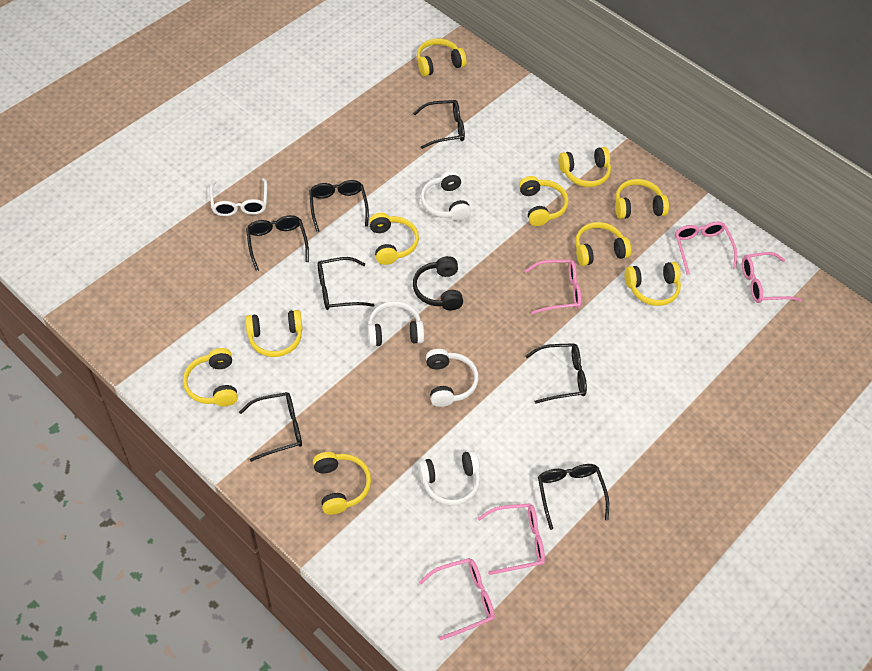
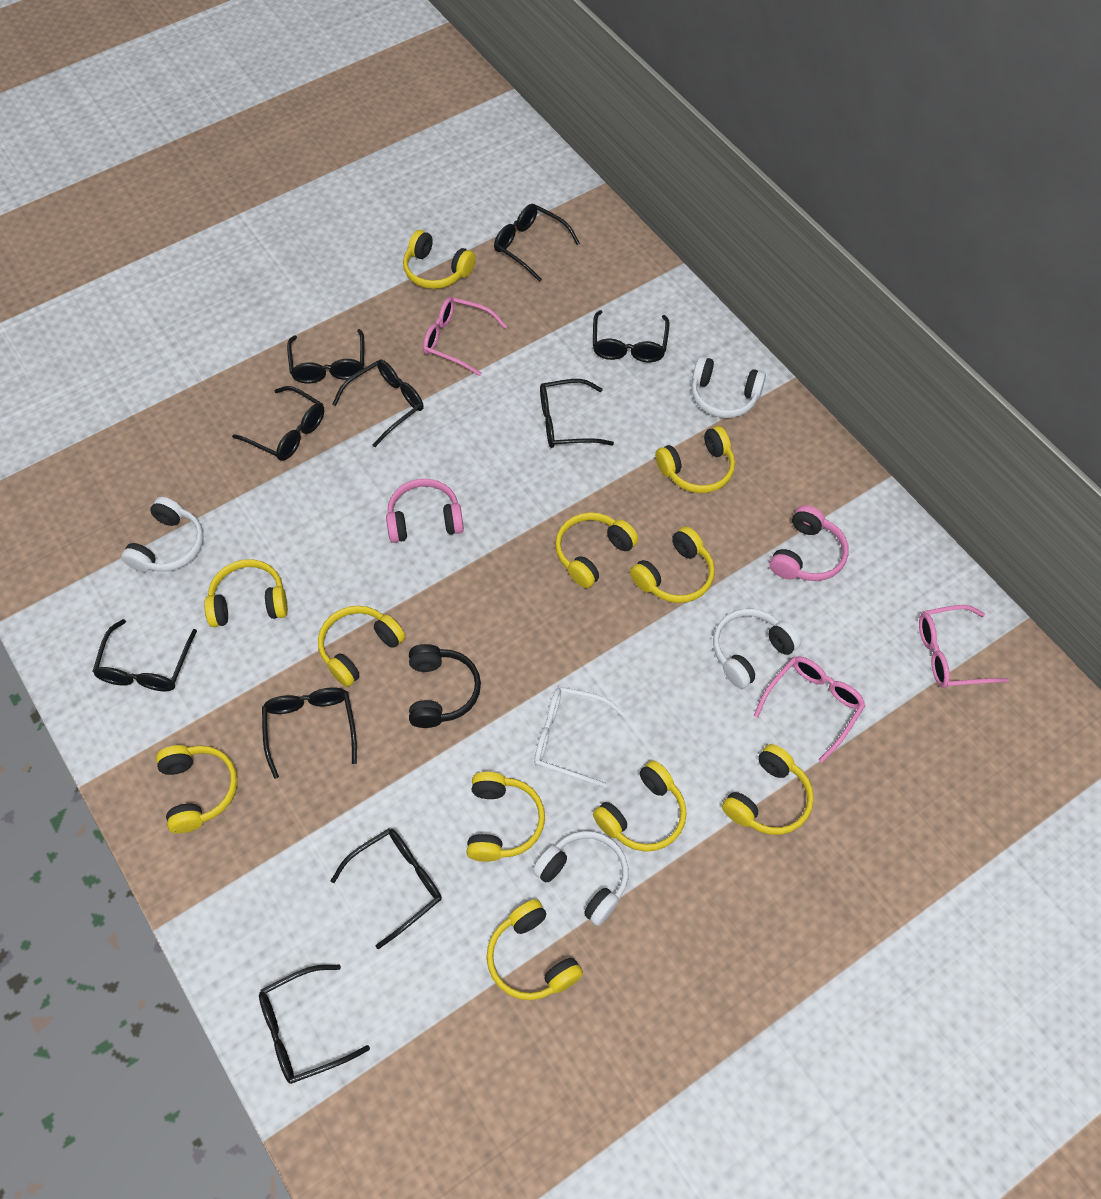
black glasses: 7 -> 10
pink glasses: 5 -> 3
pink headphones: 0 -> 2
yellow headphones: 10 -> 11

